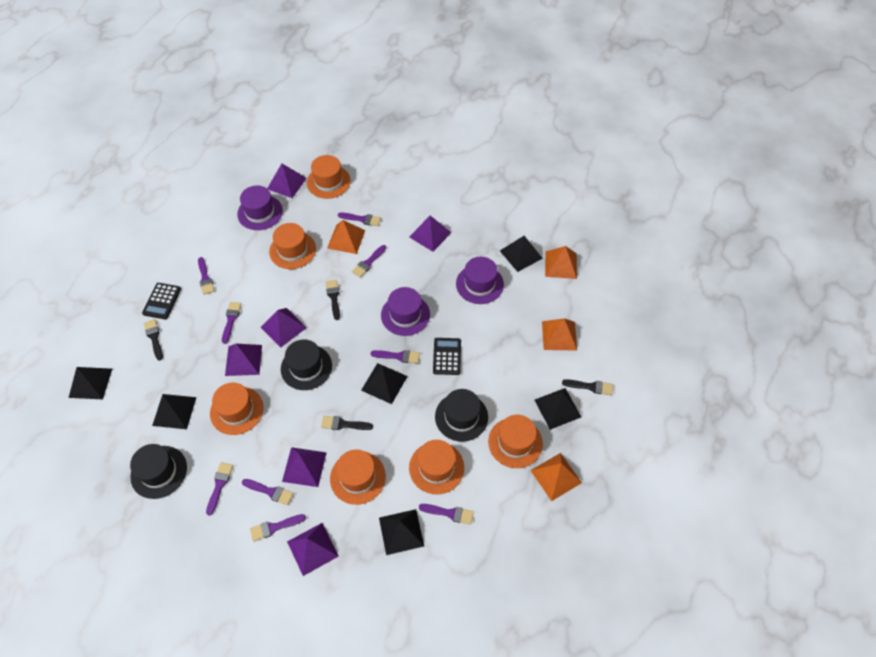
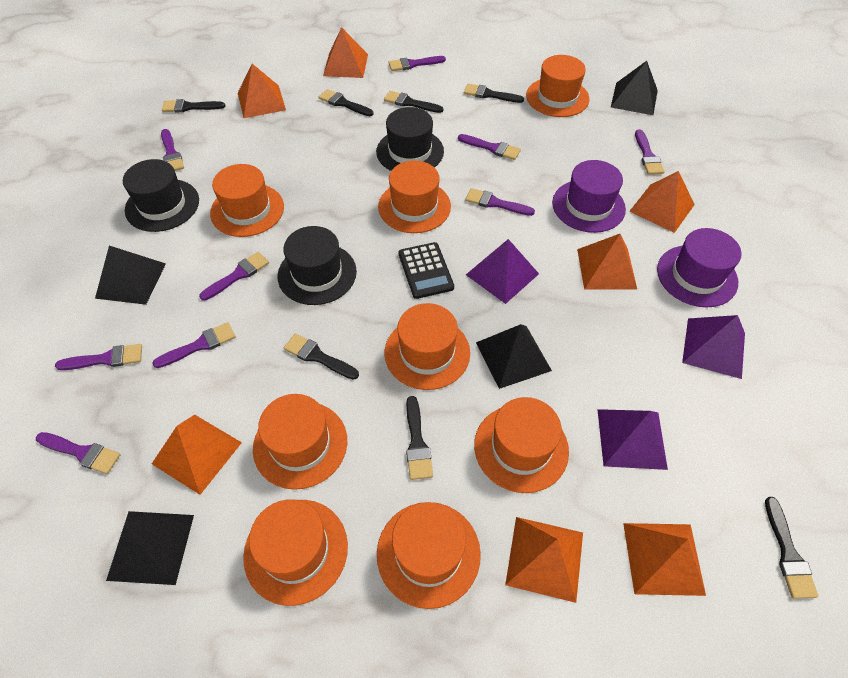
black brush: 4 -> 7
black calculator: 2 -> 1
black pyramid: 6 -> 4
orange hat: 6 -> 8
orange pyramid: 4 -> 7
purple hat: 3 -> 2
purple pyramid: 6 -> 3

